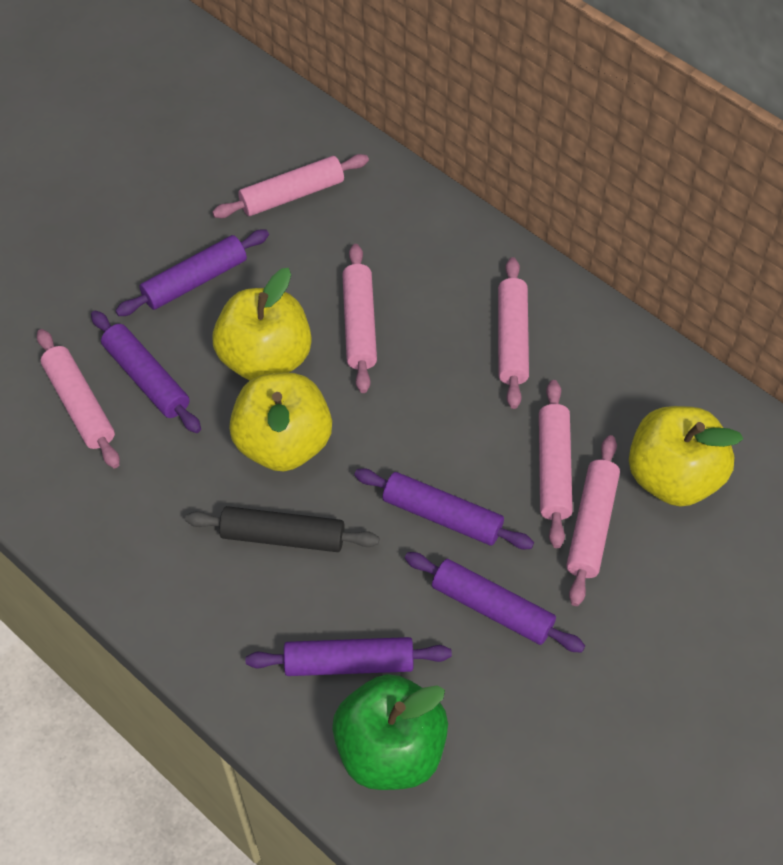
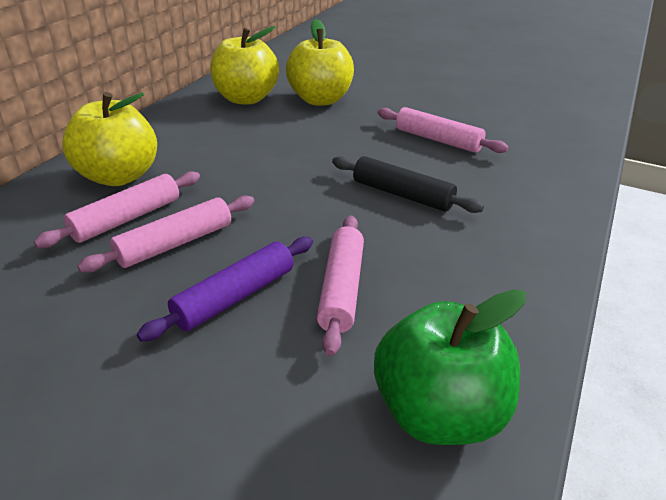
pink rolling pin: 6 -> 4
purple rolling pin: 5 -> 1

